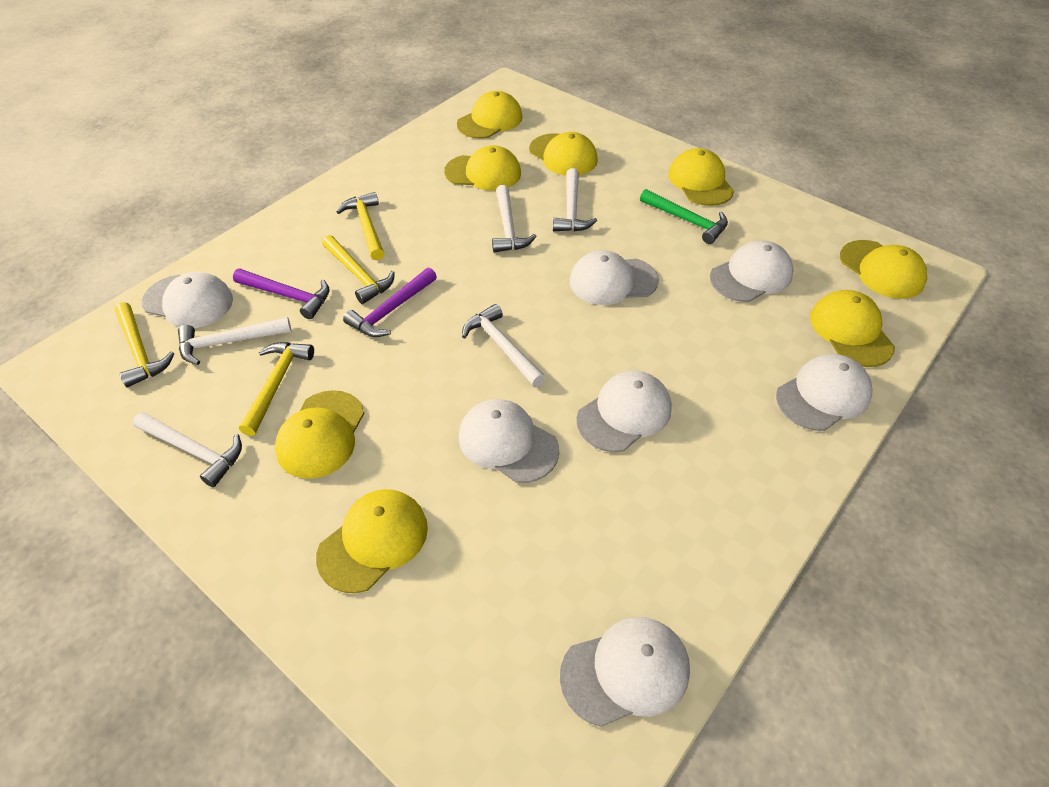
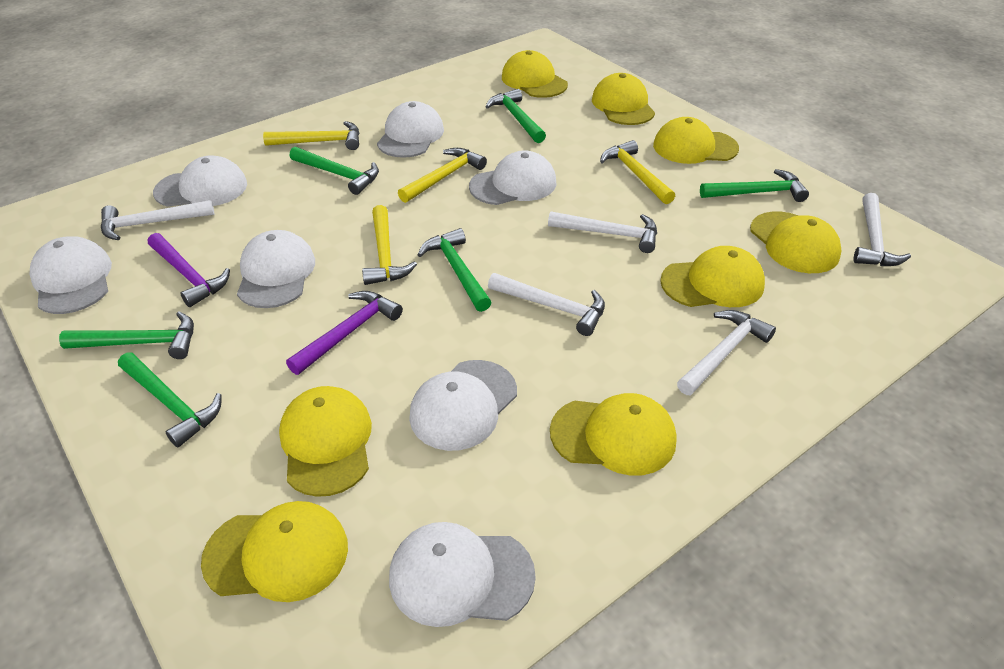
green hammer: 1 -> 6

